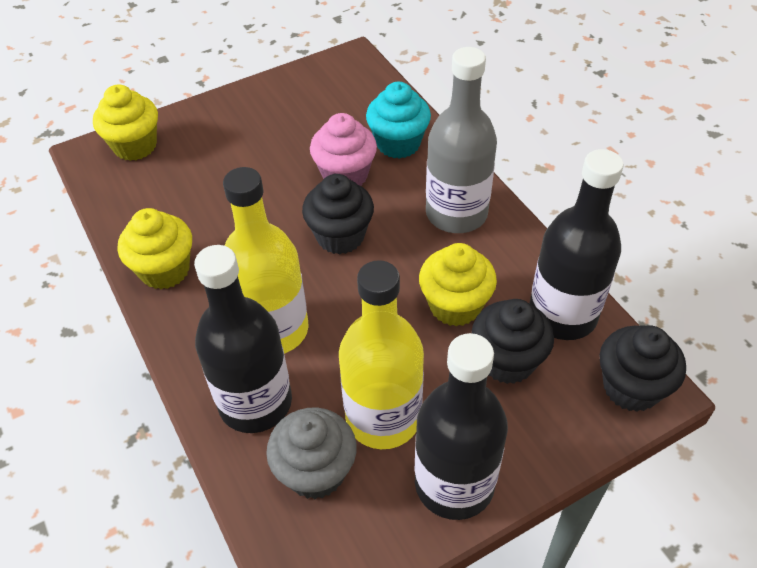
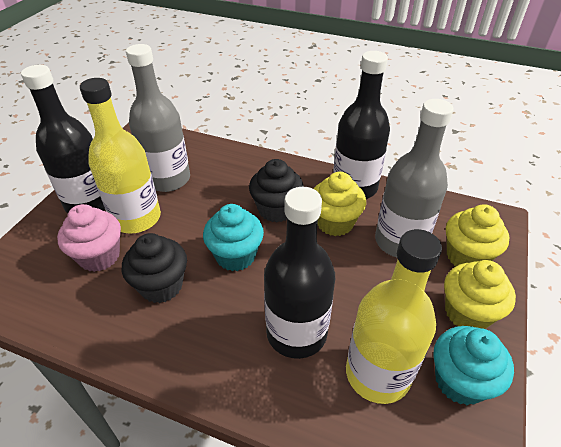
black cupcake: 3 -> 2
grey bottle: 1 -> 2
grey cupcake: 1 -> 0
turquoise cupcake: 1 -> 2

